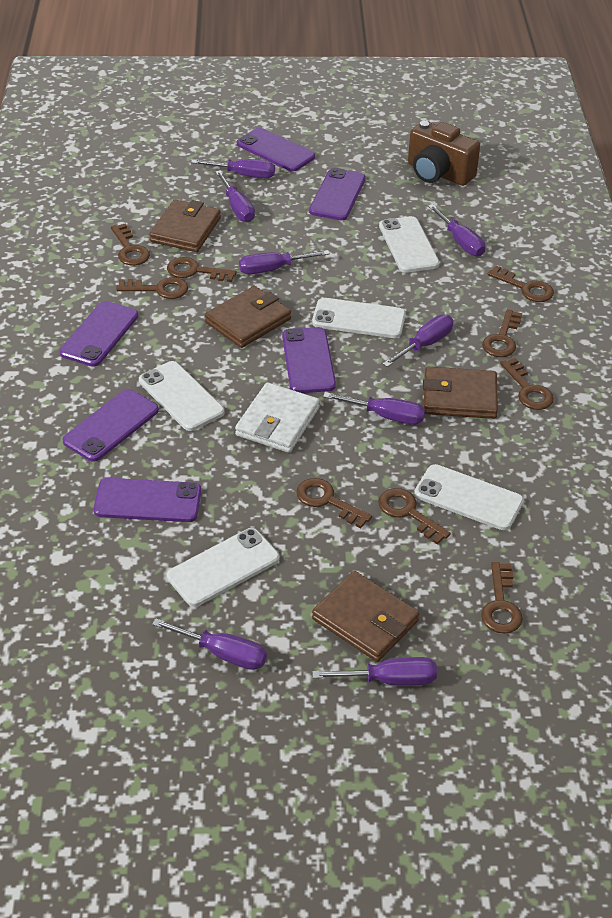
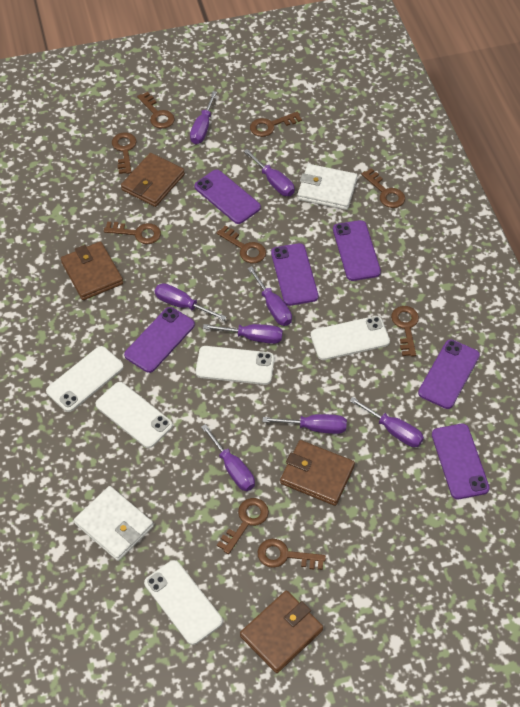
brown camera: 1 -> 0
white wallet: 1 -> 2

